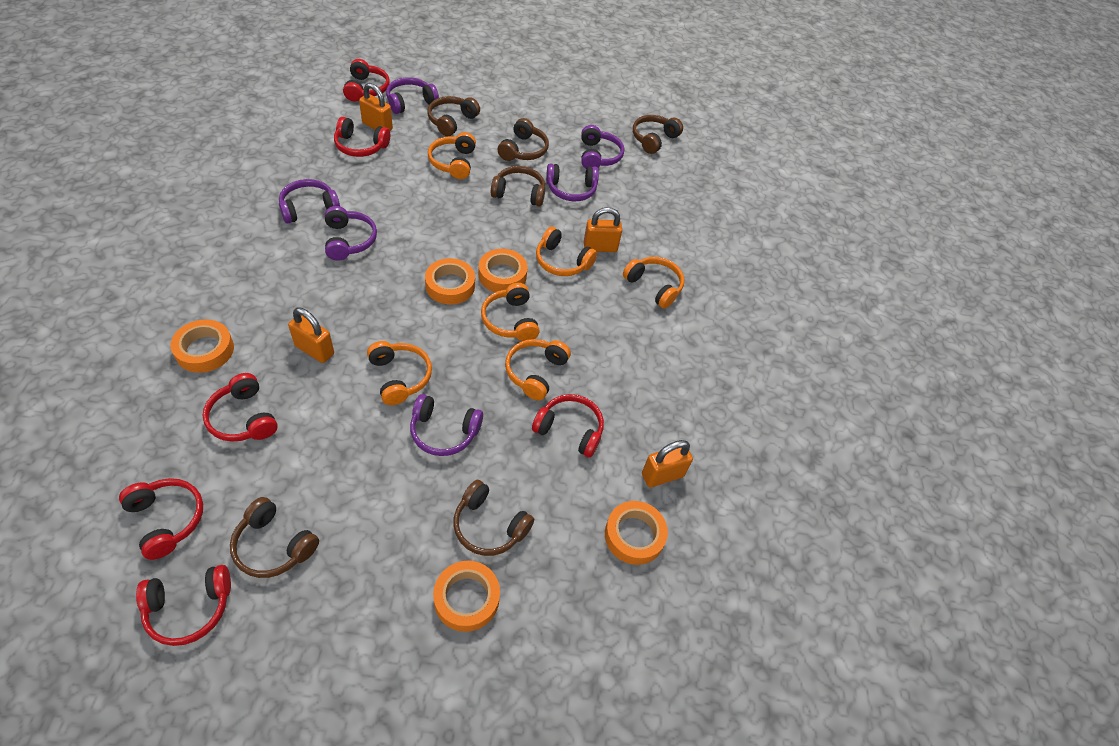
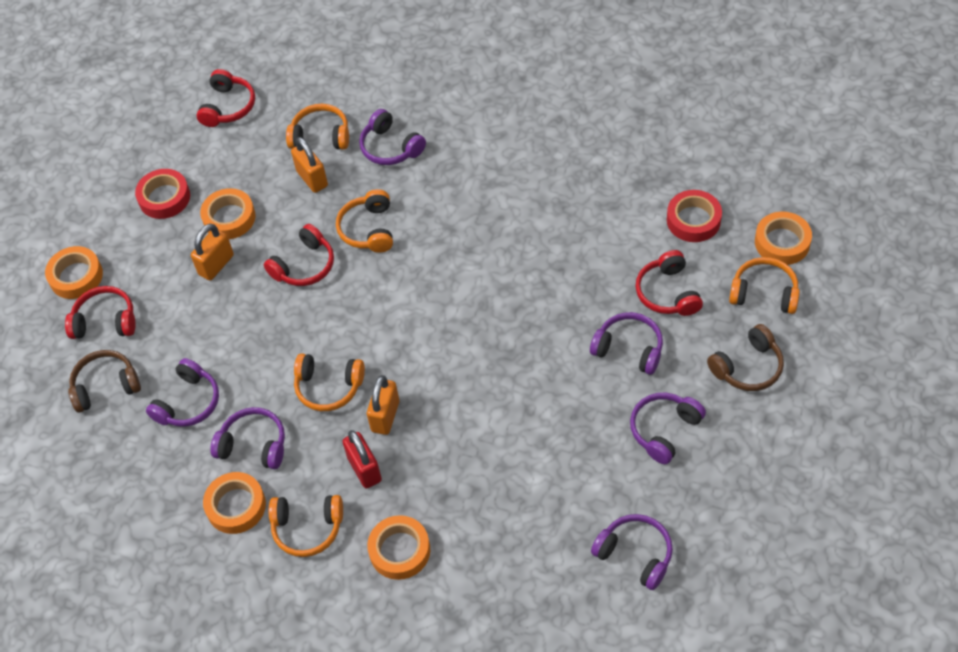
brown headphones: 6 -> 2
orange headphones: 6 -> 5
orange padlock: 4 -> 3
red headphones: 6 -> 4
red padlock: 0 -> 1
red tape: 0 -> 2

